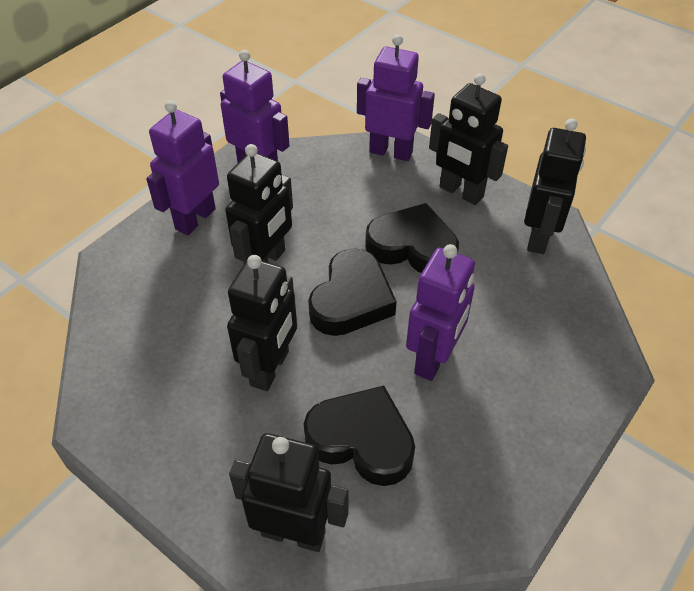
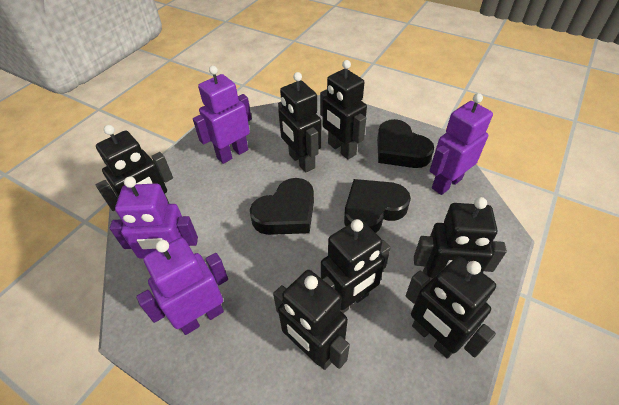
black robot: 5 -> 7

